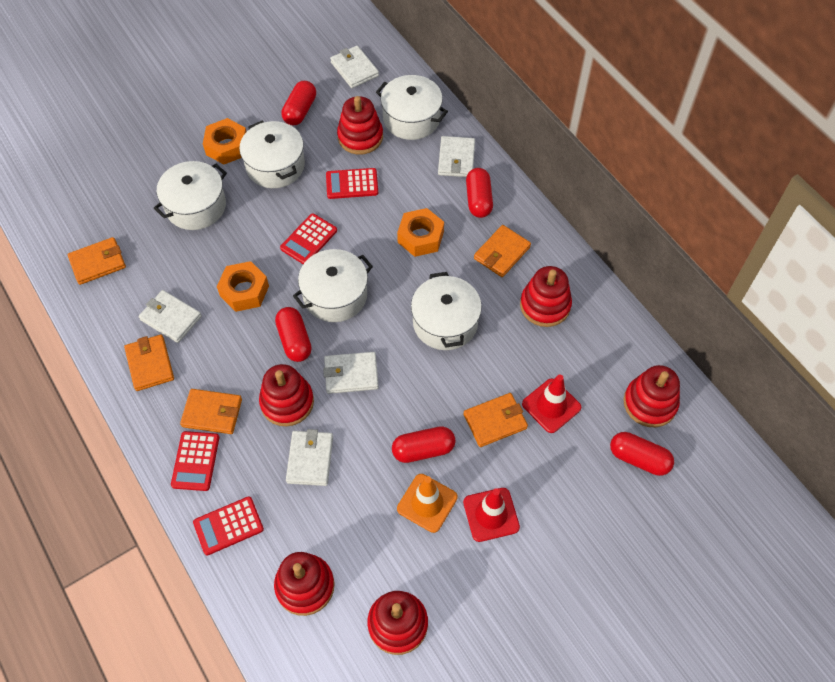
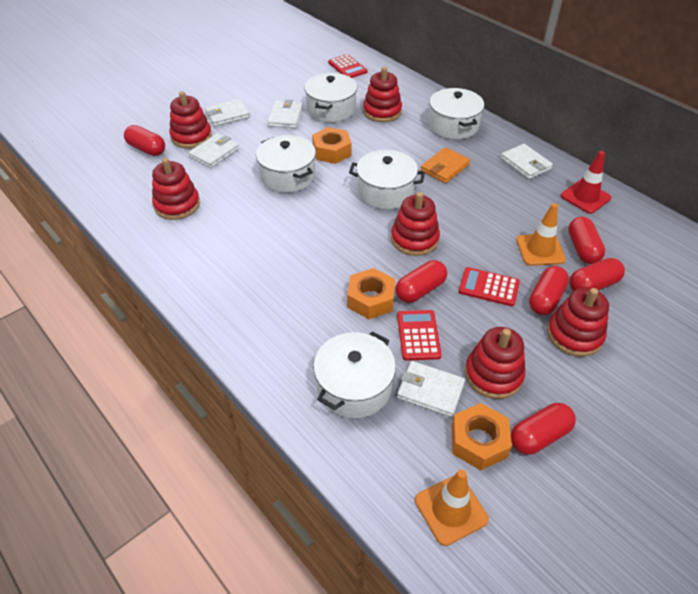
orange traffic cone: 1 -> 2
orange wallet: 5 -> 1
red calculator: 4 -> 3
red capsule: 5 -> 6
red traffic cone: 2 -> 1

